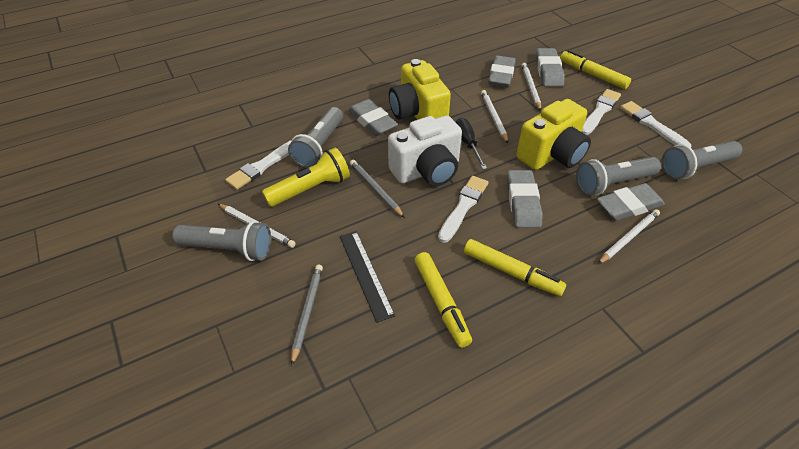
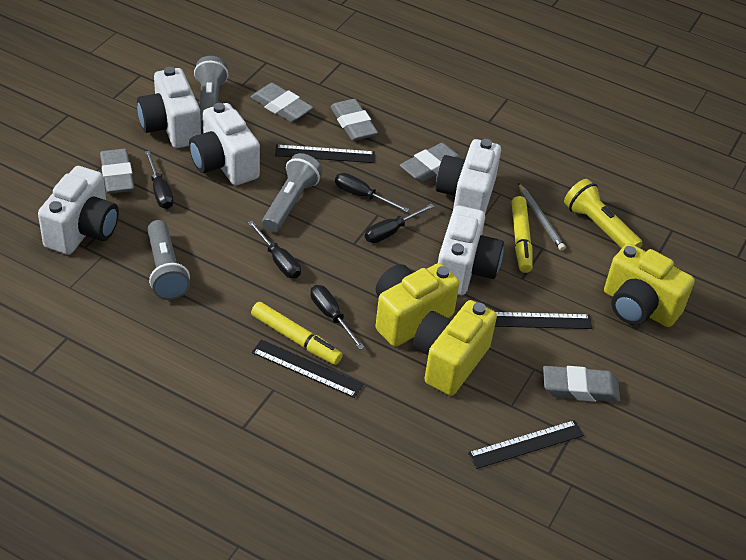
black ruler: 1 -> 4
black screwdriver: 1 -> 5
grey flashlight: 4 -> 3
grey pencil: 2 -> 1
white brush: 4 -> 0
white camera: 1 -> 5
white pencil: 4 -> 0
yellow camera: 2 -> 3
yellow marker: 3 -> 2

